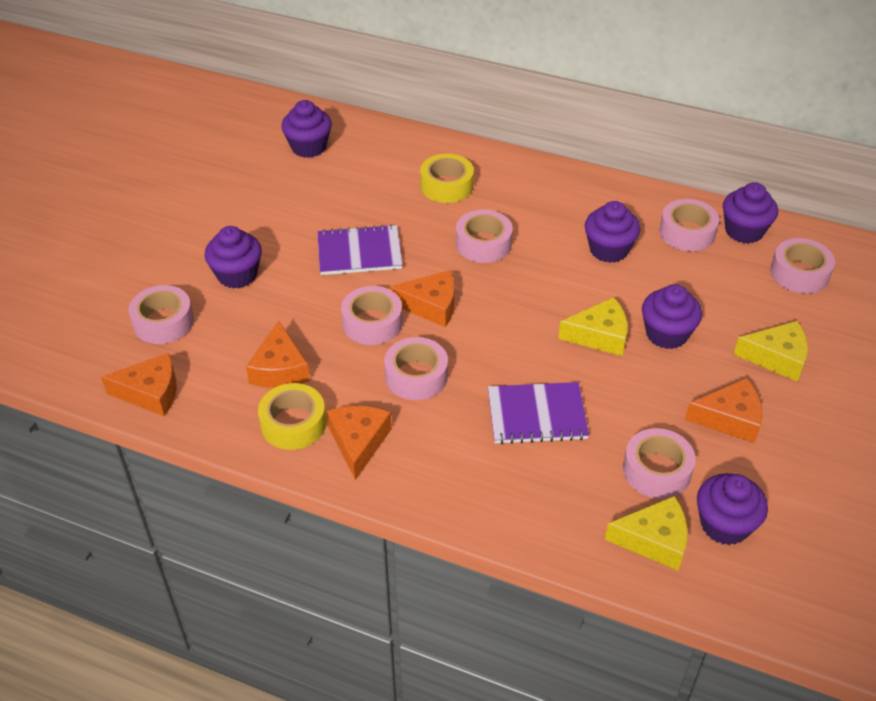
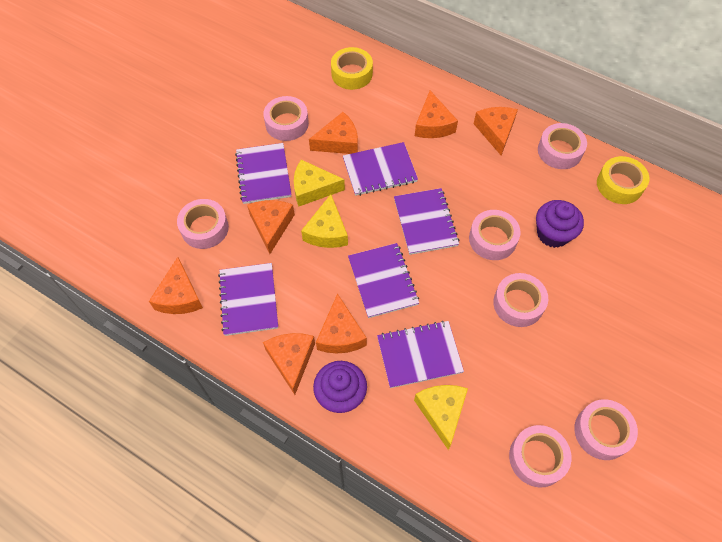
orange cheese: 5 -> 7
purple cupcake: 6 -> 2
purple notebook: 2 -> 6

